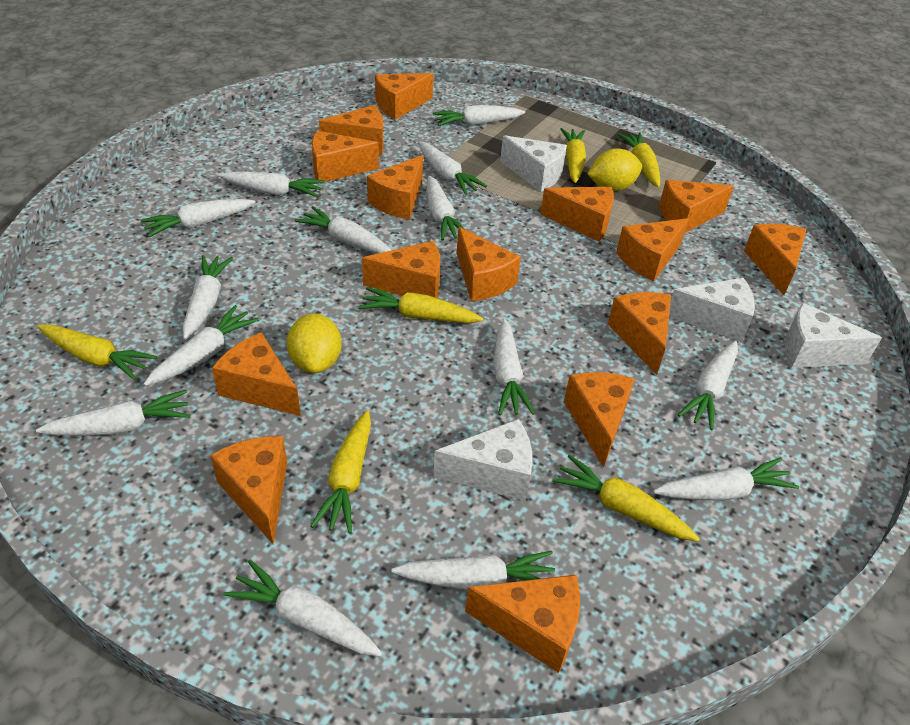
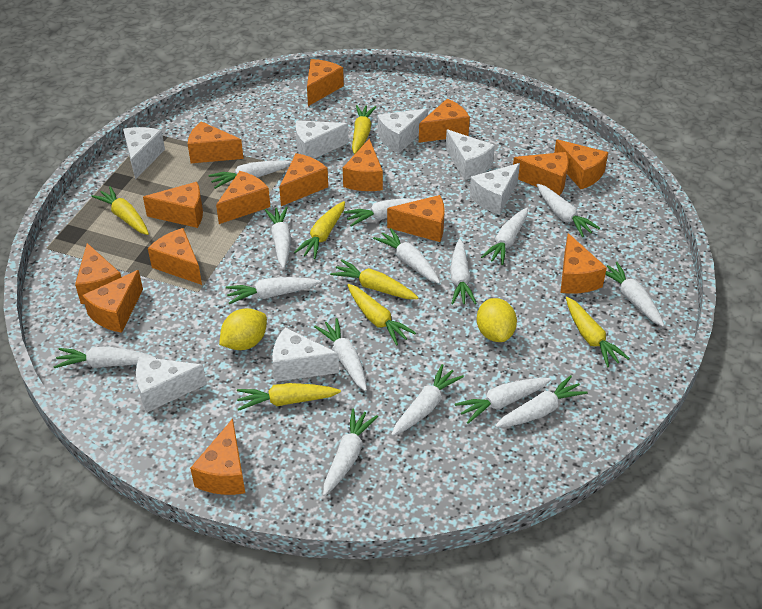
white carrot: 14 -> 15
white cheese: 4 -> 7
yellow carrot: 6 -> 7

